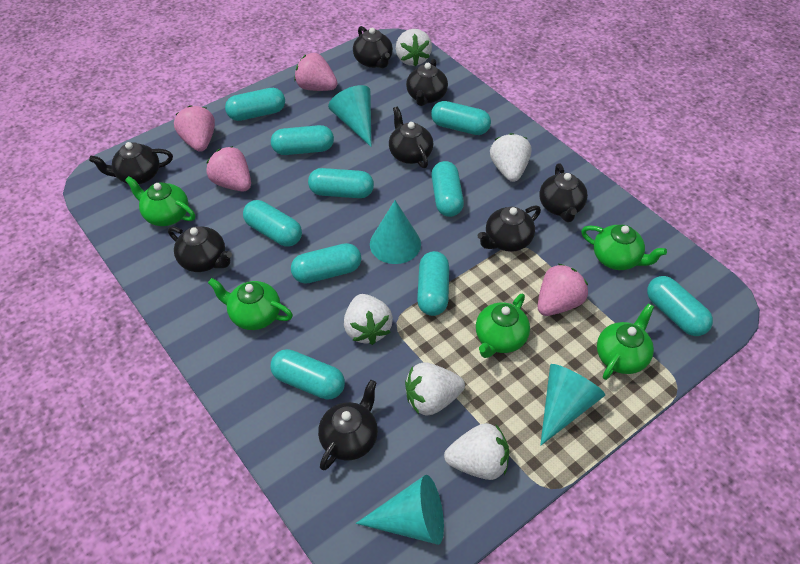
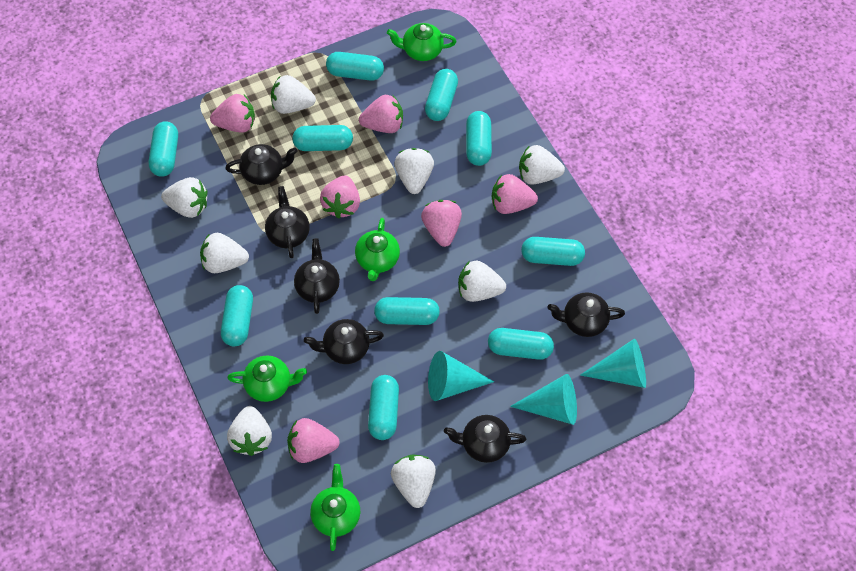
black teapot: 8 -> 6
green teapot: 5 -> 4
pink strawberry: 4 -> 6
turquoise cone: 4 -> 3
white strawberry: 5 -> 8

